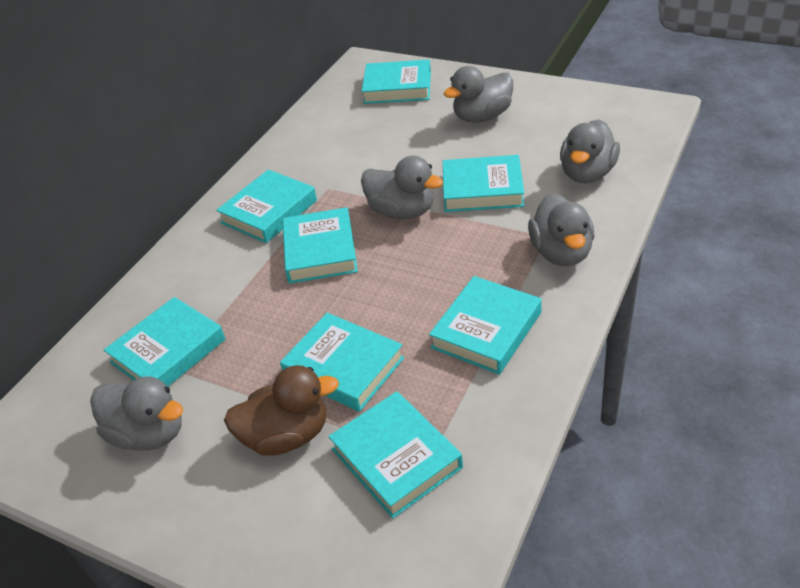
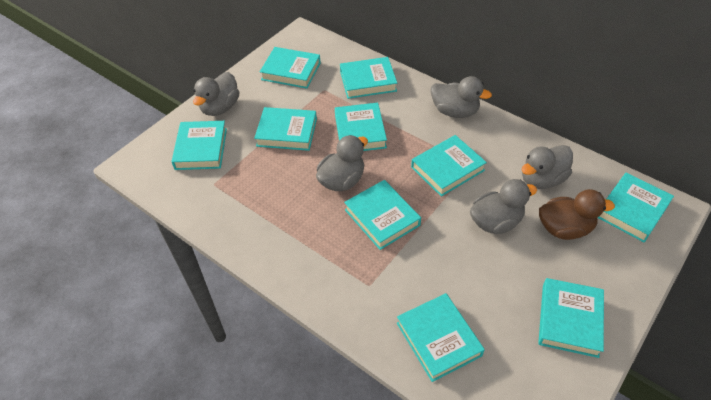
turquoise book: 8 -> 10

